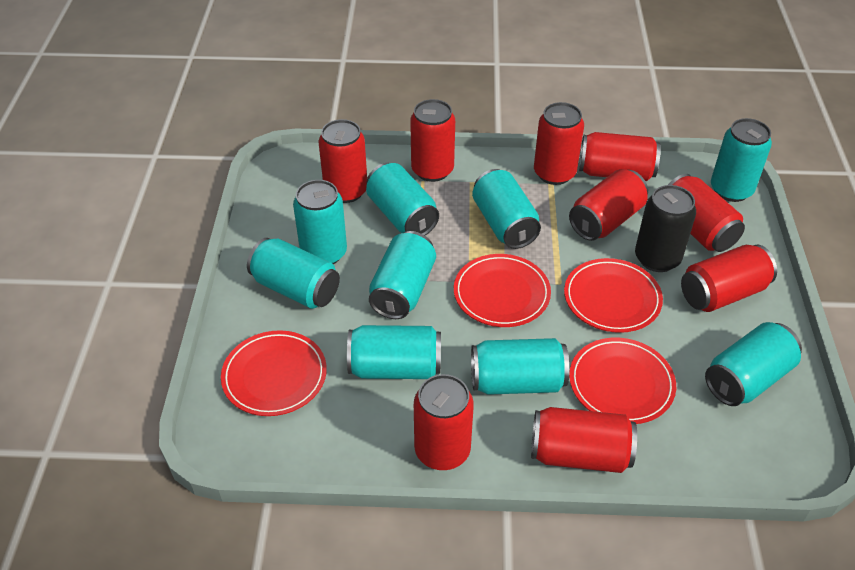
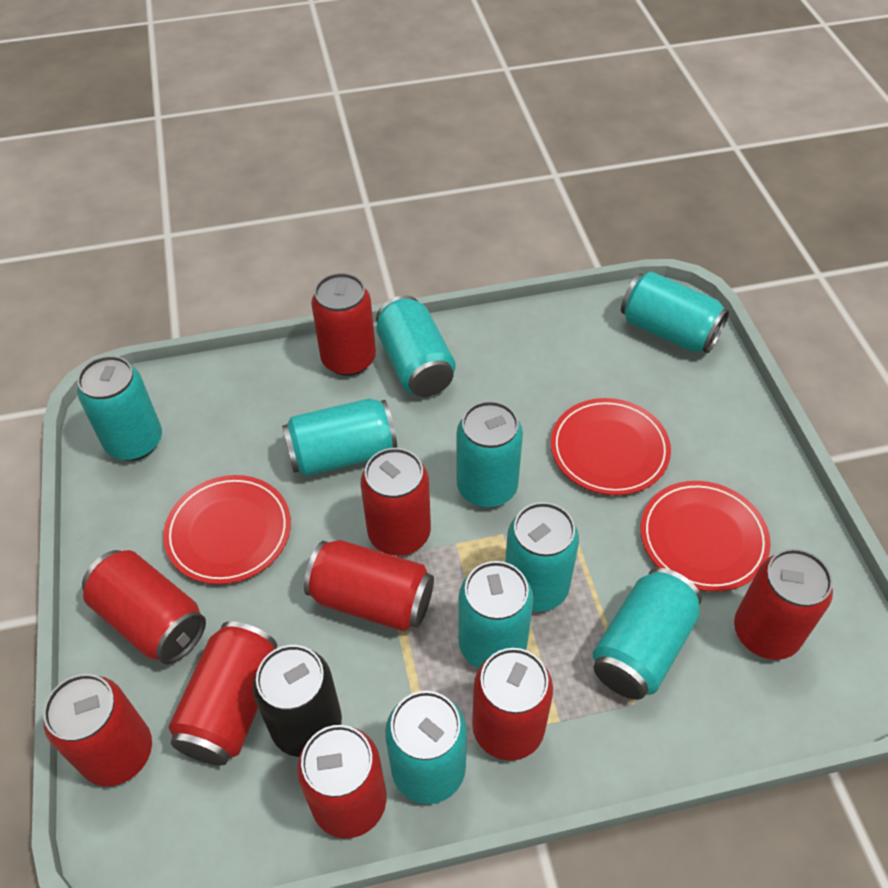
red plate: 4 -> 3

